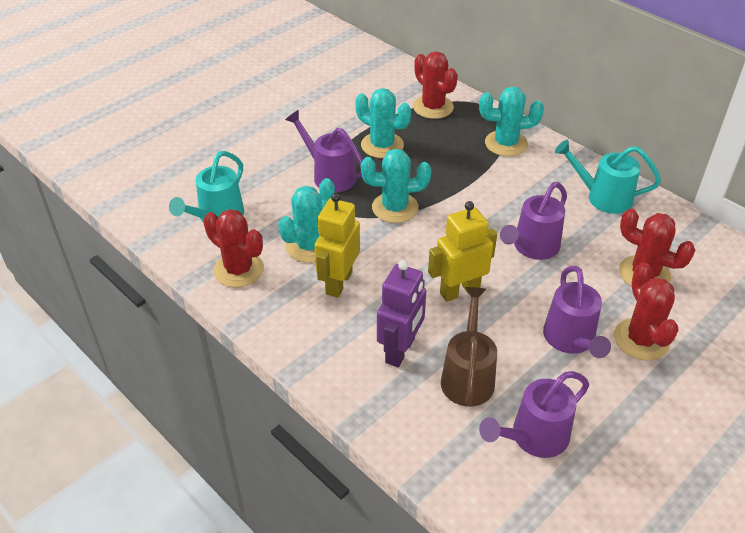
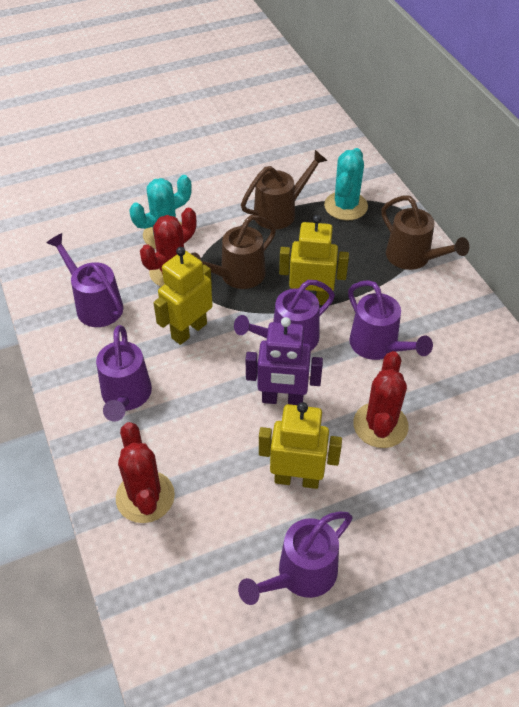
brown watering can: 1 -> 3
purple watering can: 4 -> 5
red cactus: 4 -> 3
turquoise cactus: 4 -> 2
turquoise watering can: 2 -> 0
yellow robot: 2 -> 3

